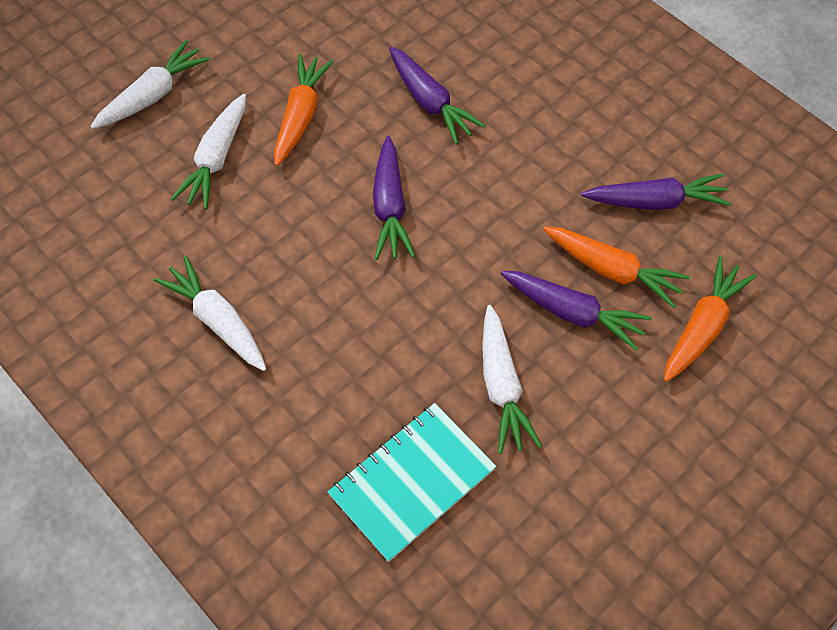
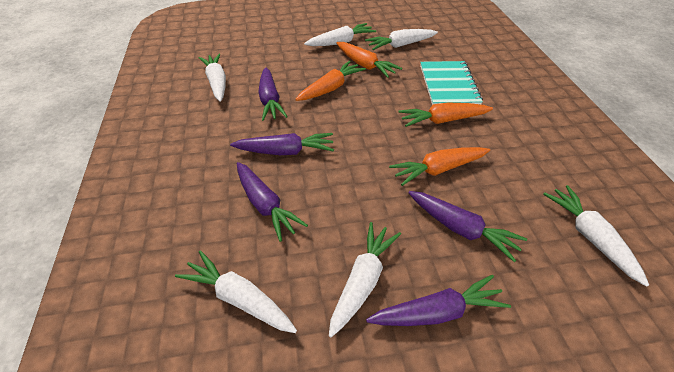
orange carrot: 3 -> 4
purple carrot: 4 -> 5
white carrot: 4 -> 6

